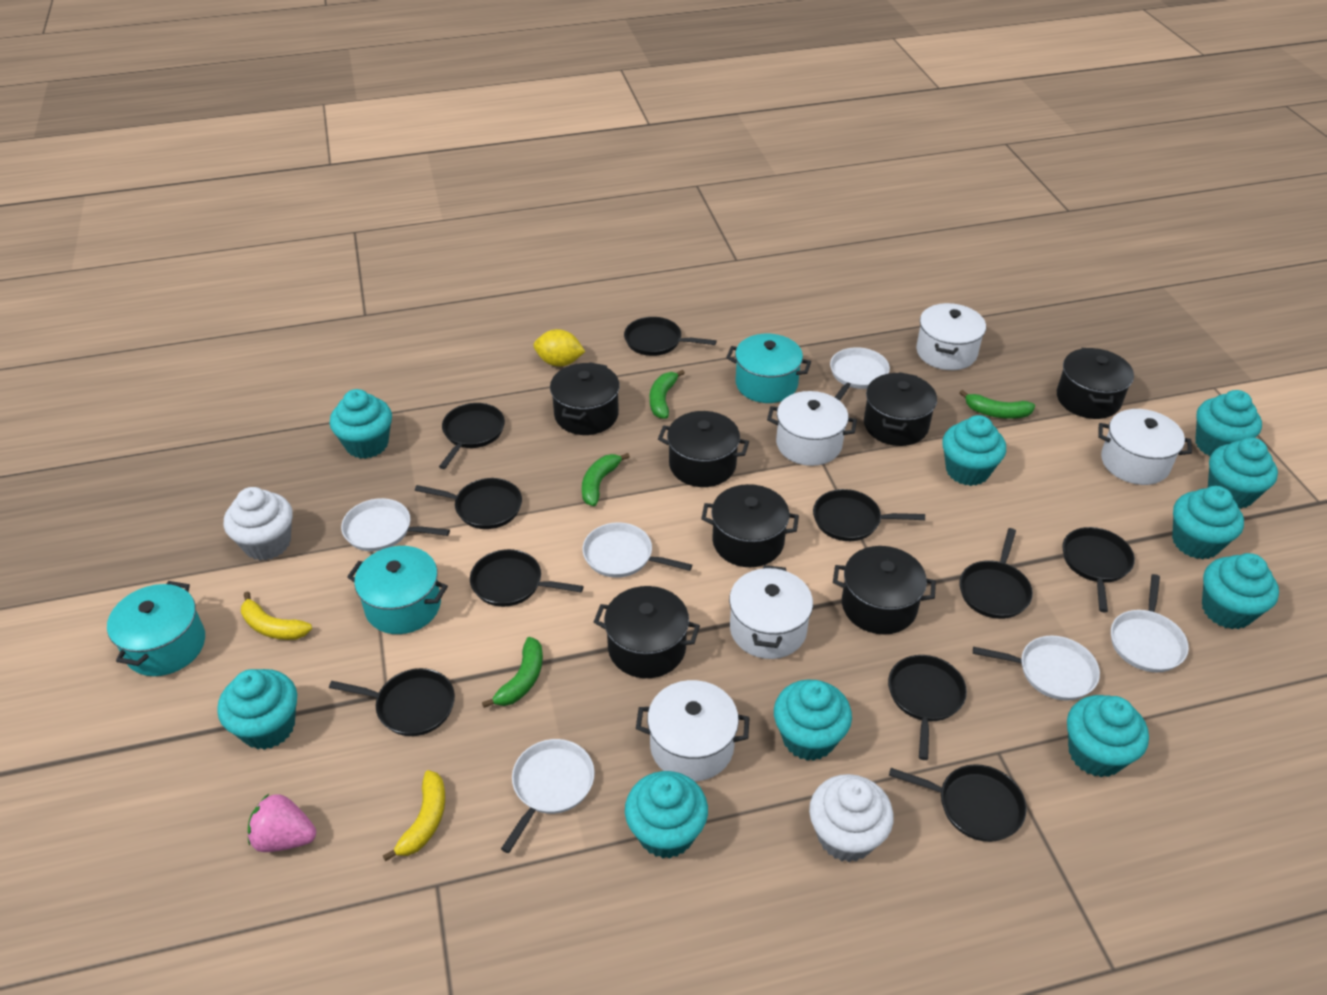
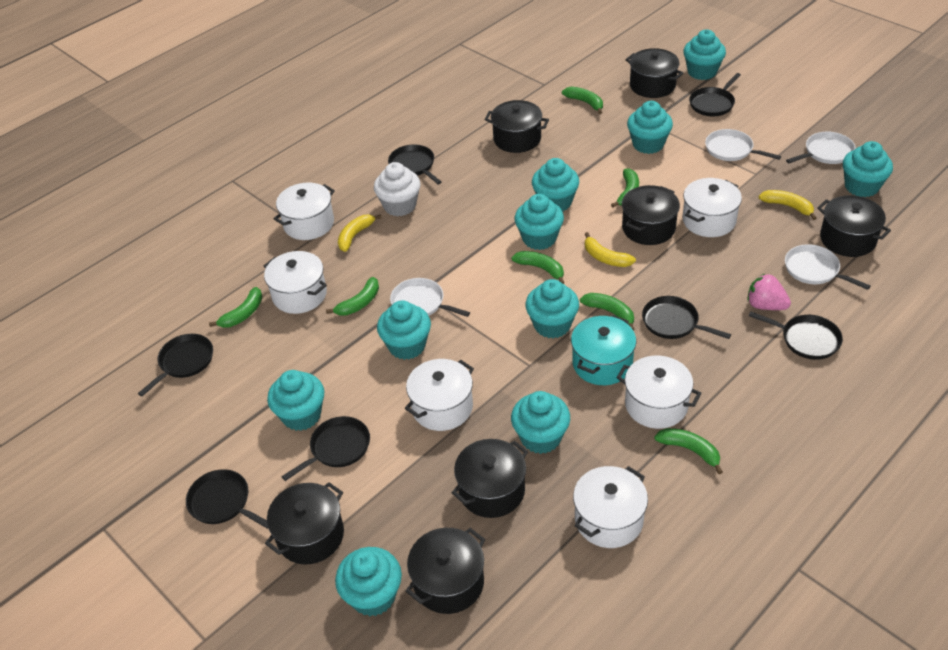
black pan: 10 -> 7
green banana: 4 -> 7
turquoise pot: 3 -> 1
white cupcake: 2 -> 1
white pan: 6 -> 4
white pot: 5 -> 6
yellow banana: 2 -> 3
yellow lemon: 1 -> 0

